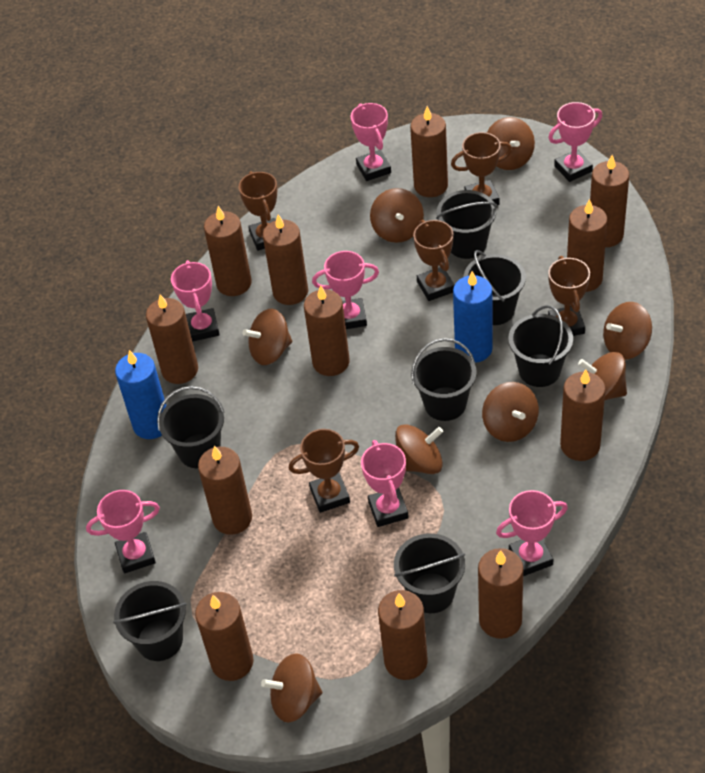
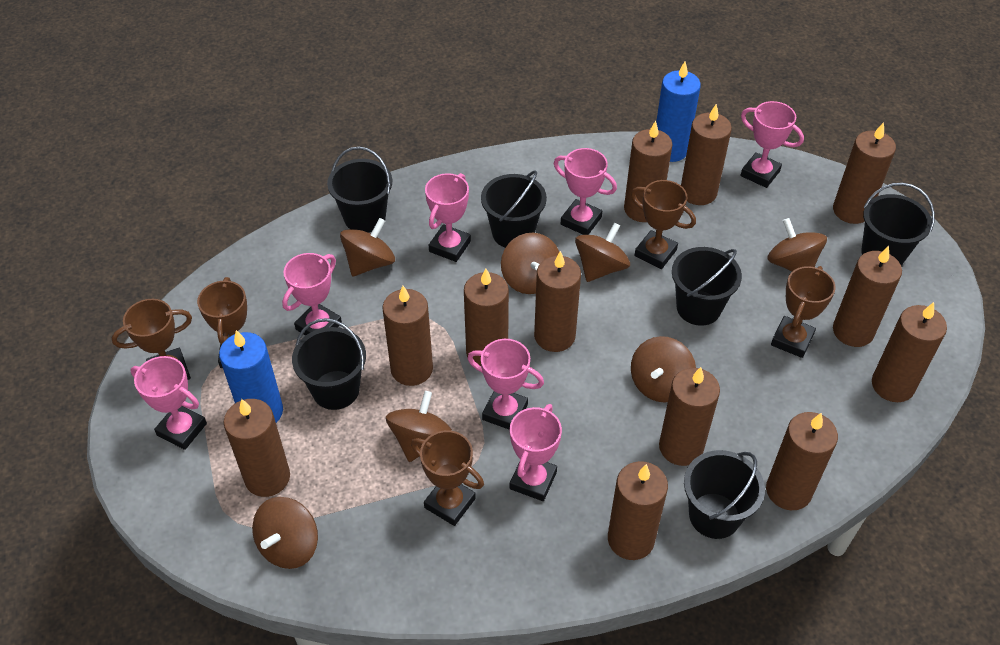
black bucket: 7 -> 6
brown spinning top: 8 -> 7

